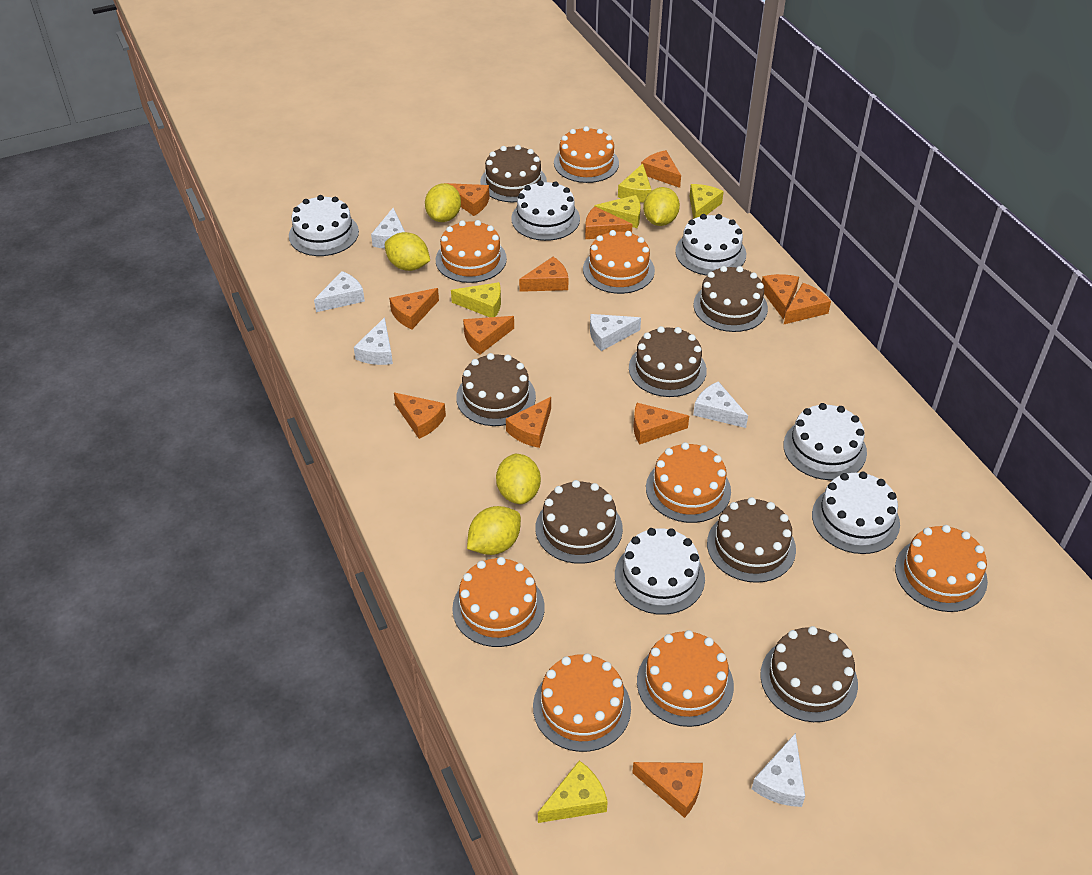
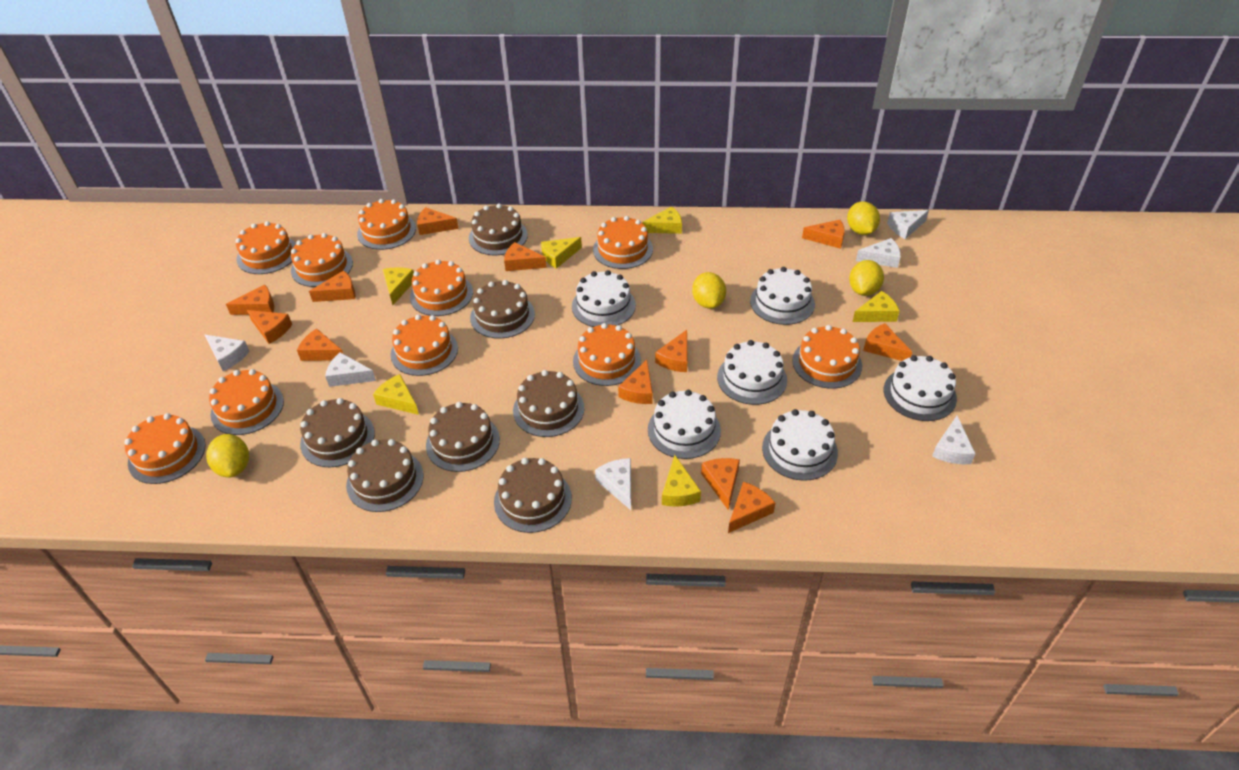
orange cake: 8 -> 10
yellow cheese: 5 -> 6
yellow lemon: 5 -> 4

